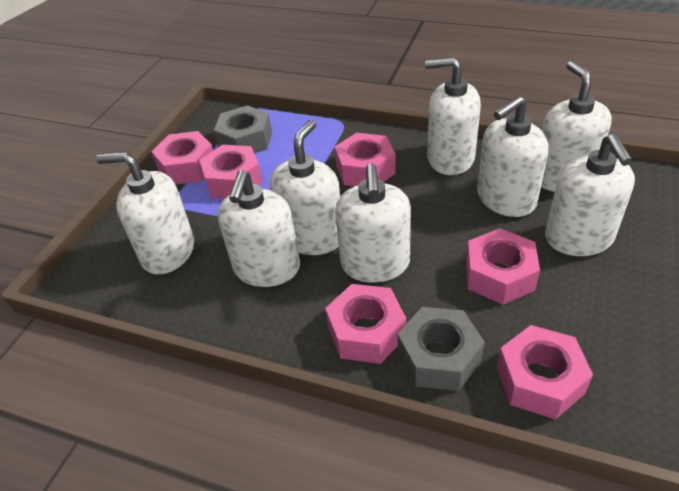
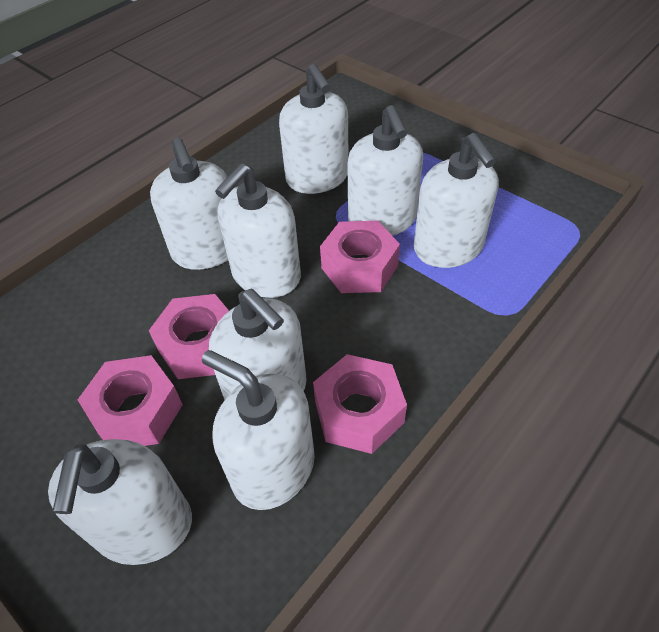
grey nut: 2 -> 0
pink nut: 6 -> 4

